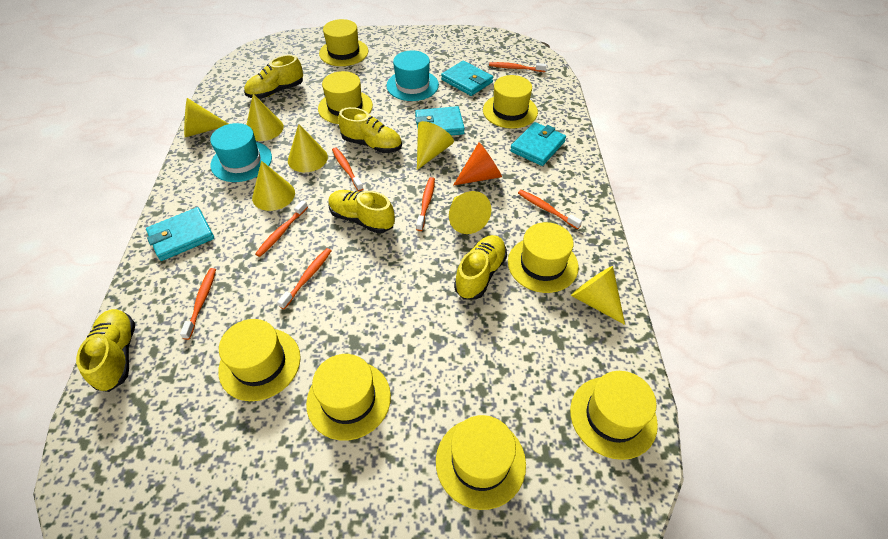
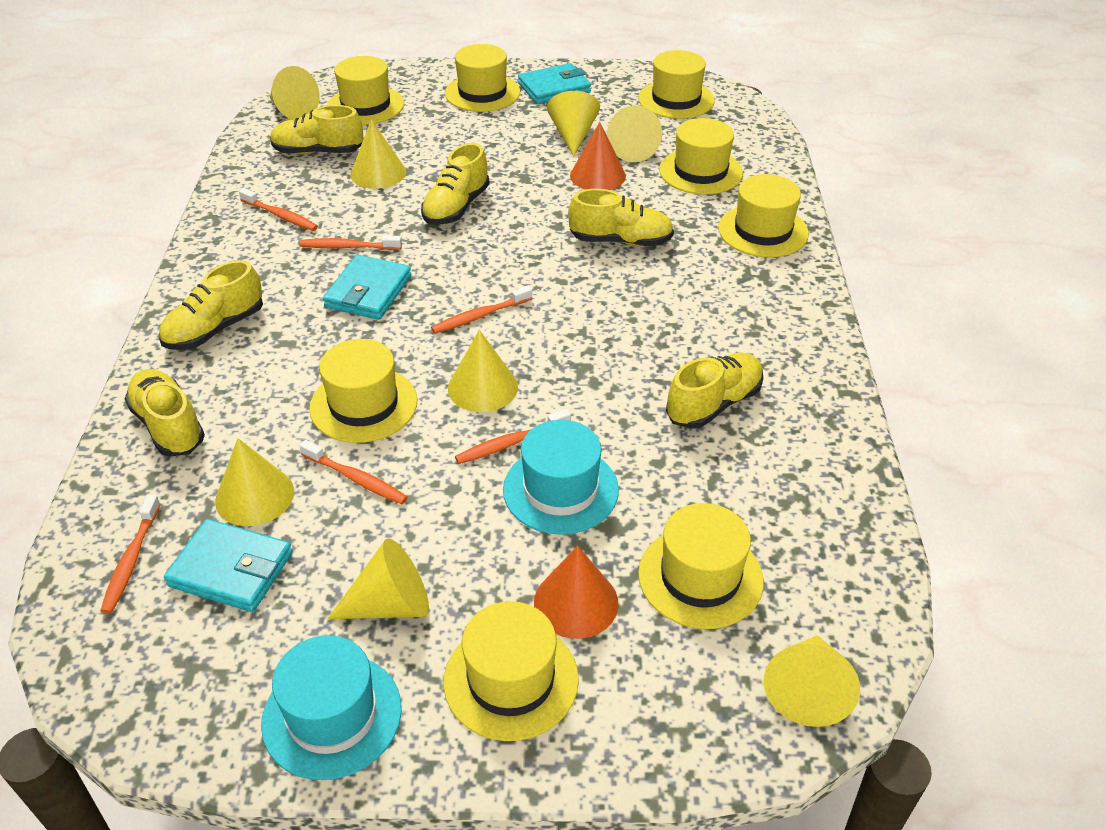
orange cone: 1 -> 2
orange toothbrush: 7 -> 6
turquoise wallet: 4 -> 3
yellow cone: 7 -> 8
yellow shoe: 5 -> 6

